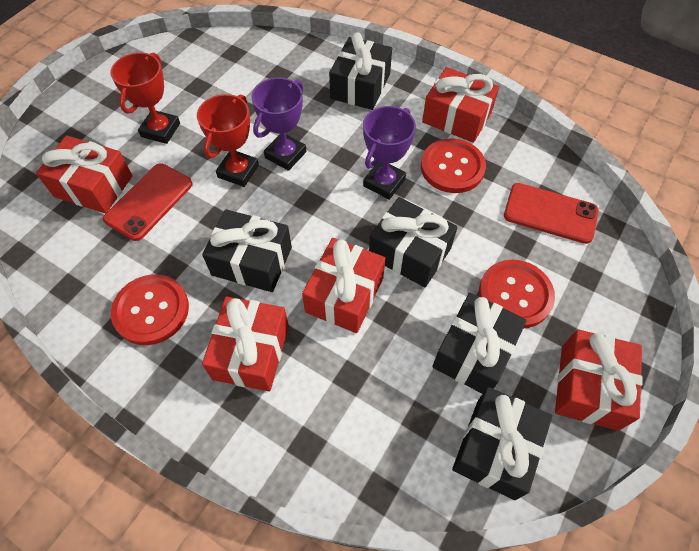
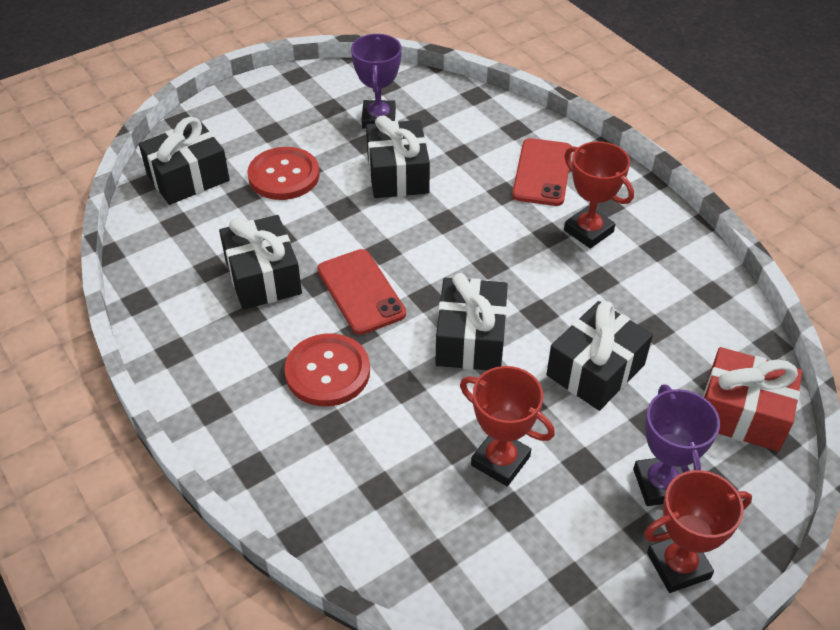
red button: 3 -> 2
red gift: 5 -> 1
red trophy: 2 -> 3

